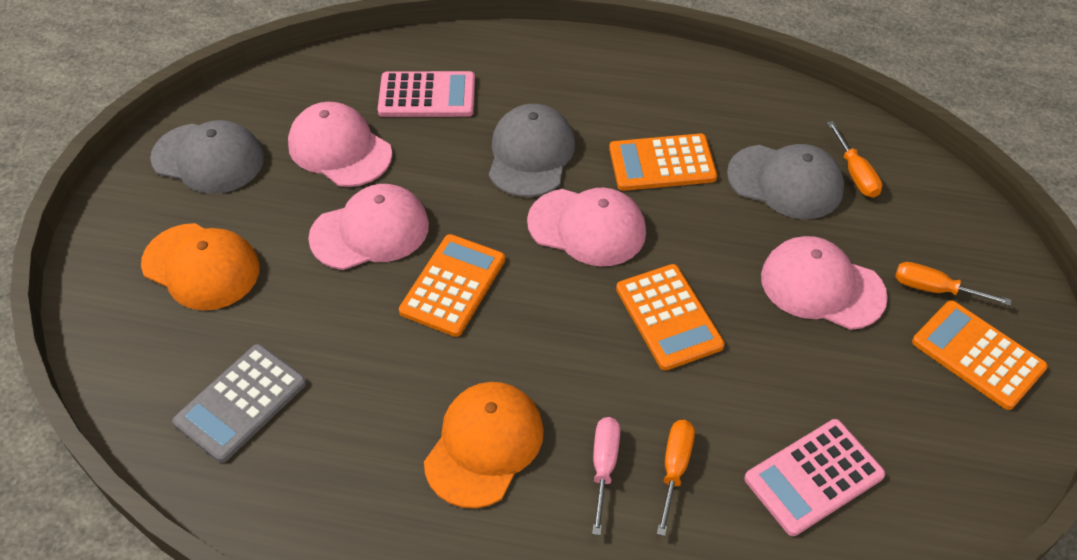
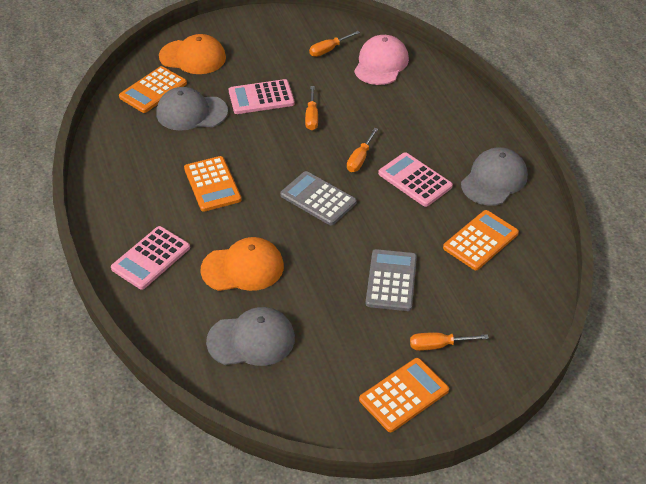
grey calculator: 1 -> 2
orange screwdriver: 3 -> 4
pink calculator: 2 -> 3
pink cap: 4 -> 1
pink screwdriver: 1 -> 0

